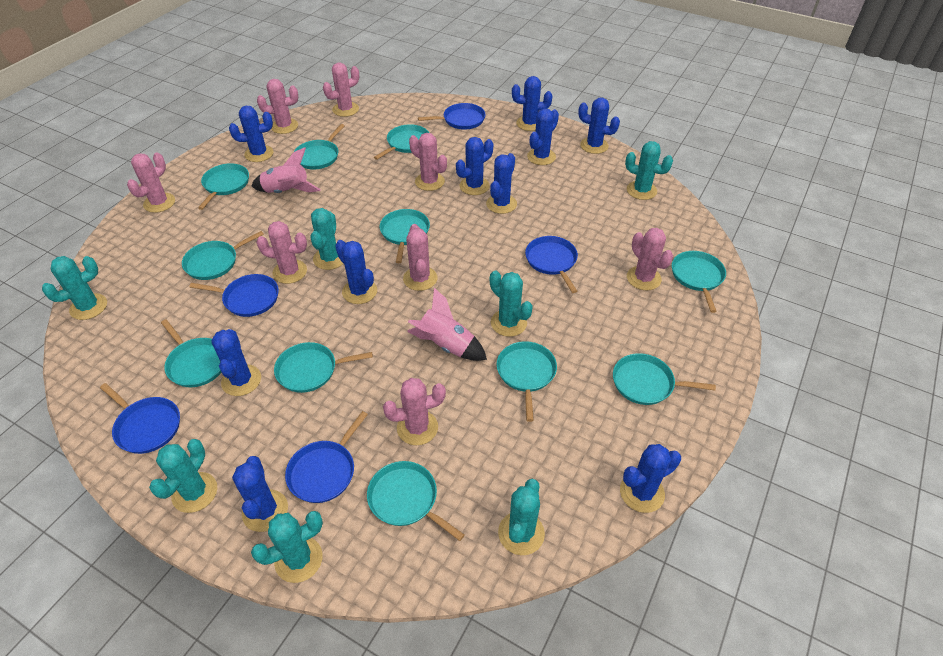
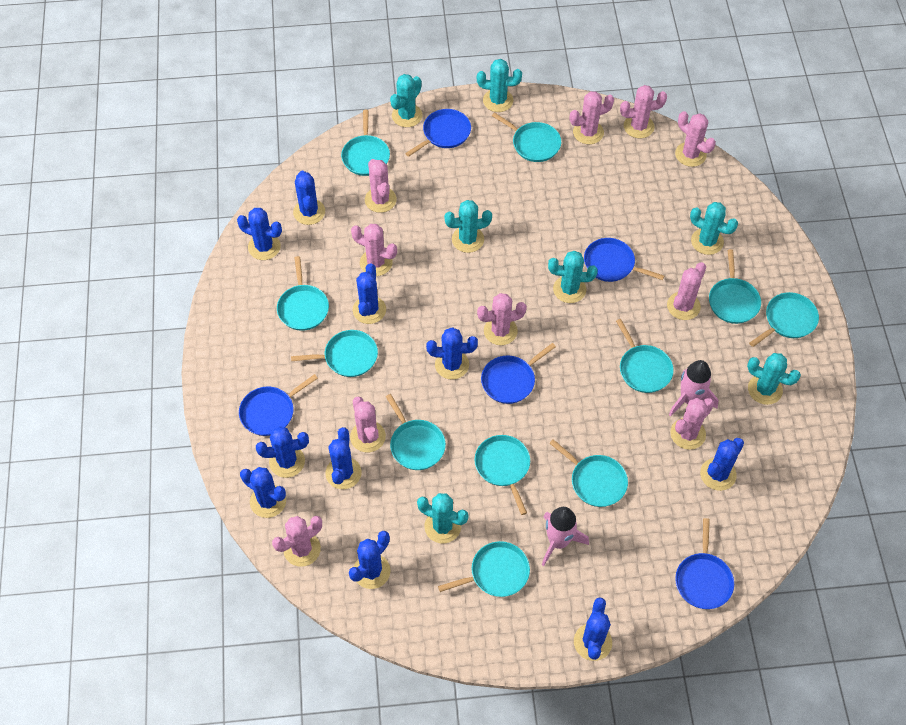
pink cactus: 8 -> 10

